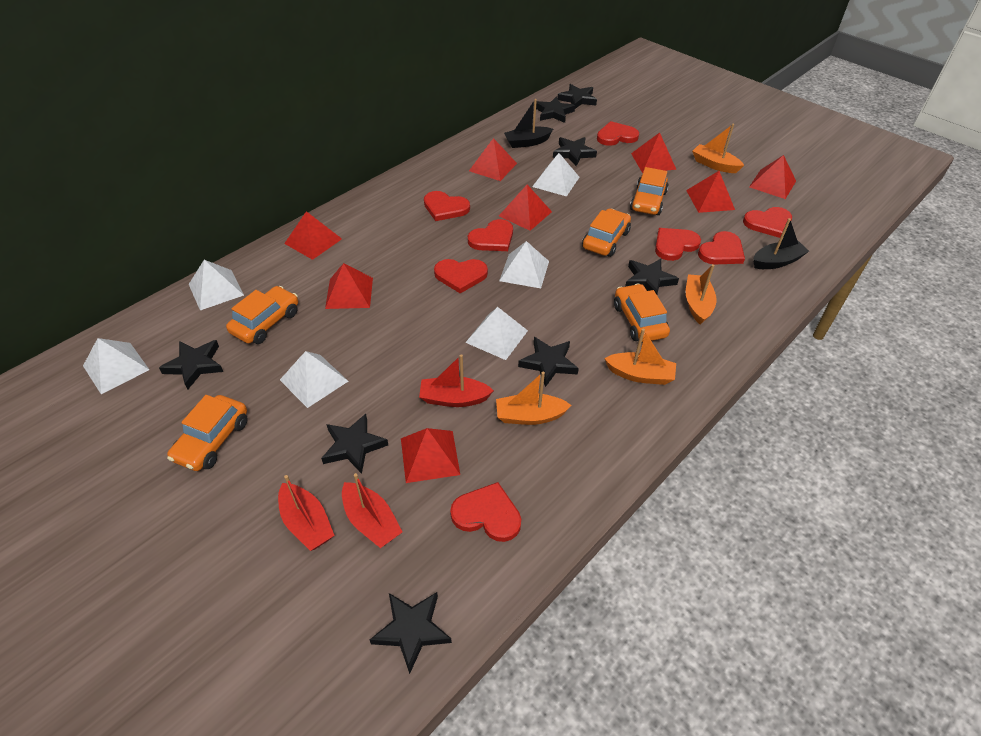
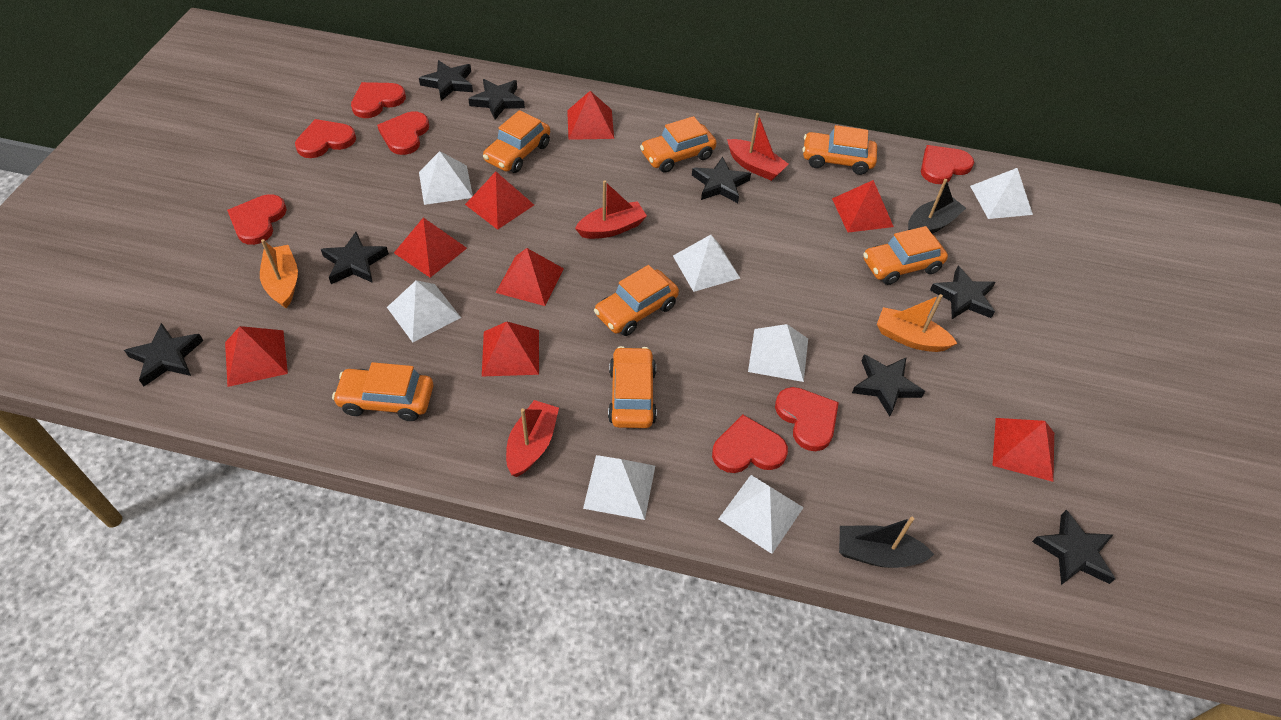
orange boat: 4 -> 2
orange car: 5 -> 7
red heart: 8 -> 7
white pyramid: 6 -> 7

